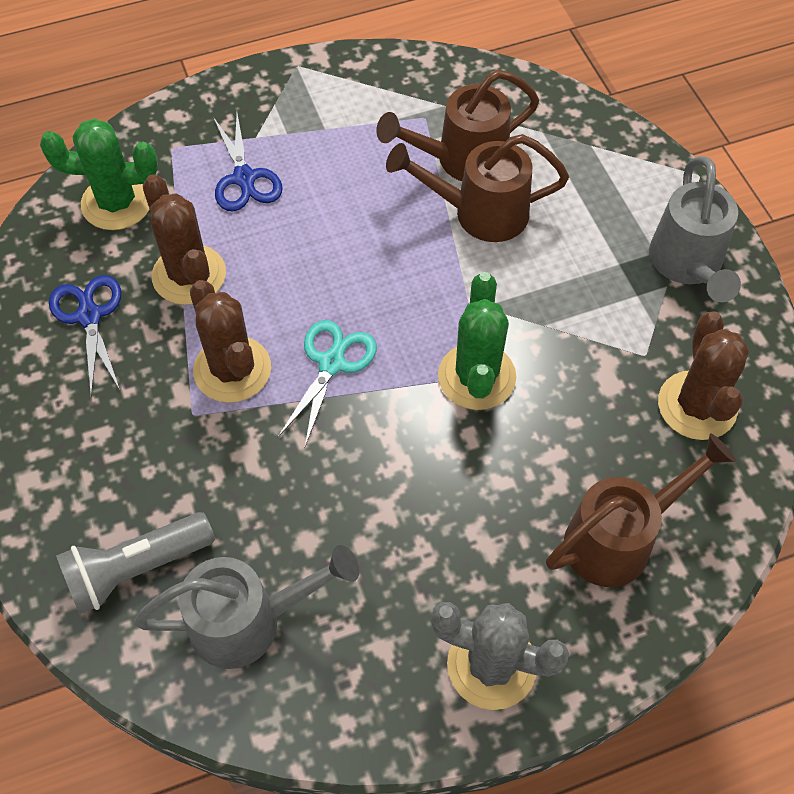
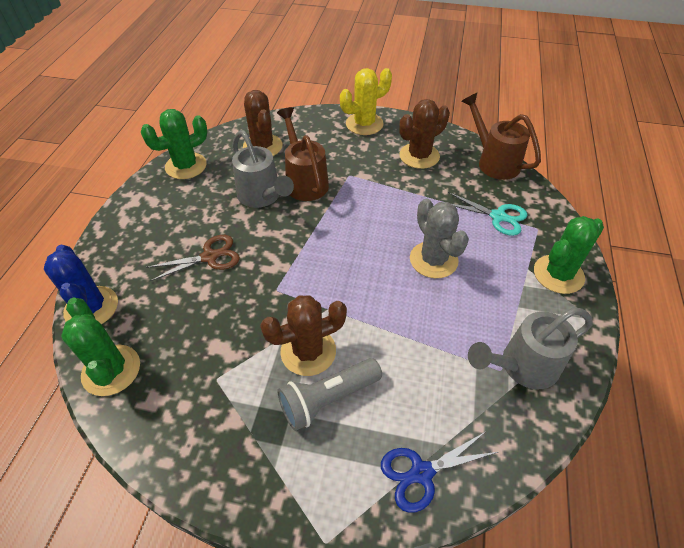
blue cactus: 0 -> 1
blue scissors: 2 -> 1
brown scissors: 0 -> 1
brown watering can: 3 -> 2
green cactus: 2 -> 3
yellow cactus: 0 -> 1

